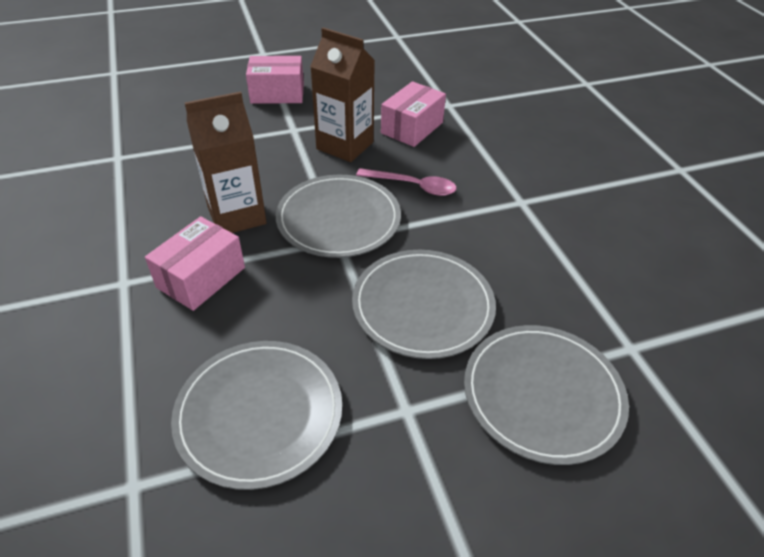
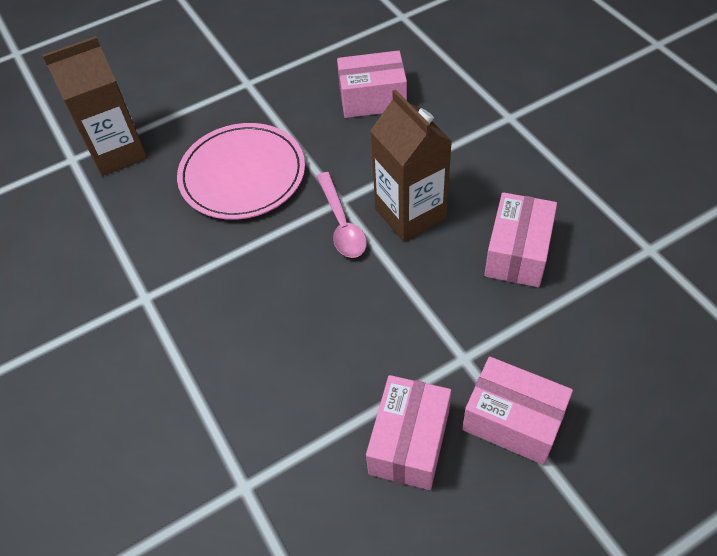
grey plate: 4 -> 0
pink box: 3 -> 4
pink plate: 0 -> 1

